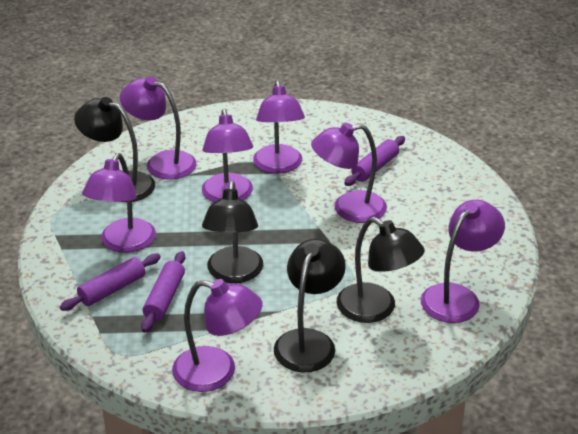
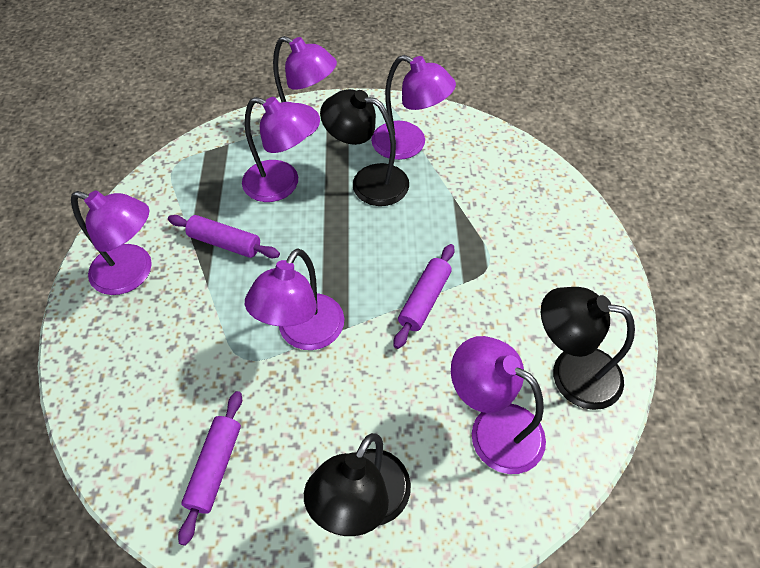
black lamp: 4 -> 3
purple lamp: 7 -> 6

